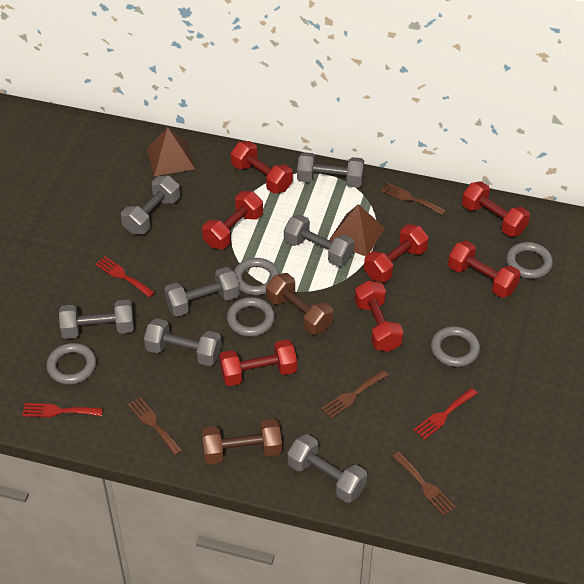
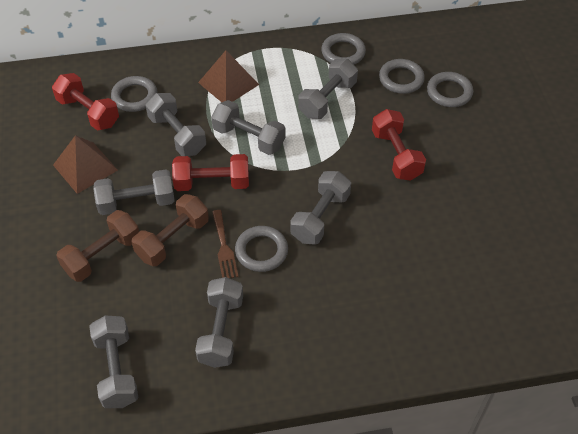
brown fork: 4 -> 1
red dumbbell: 7 -> 3
red fork: 3 -> 0

